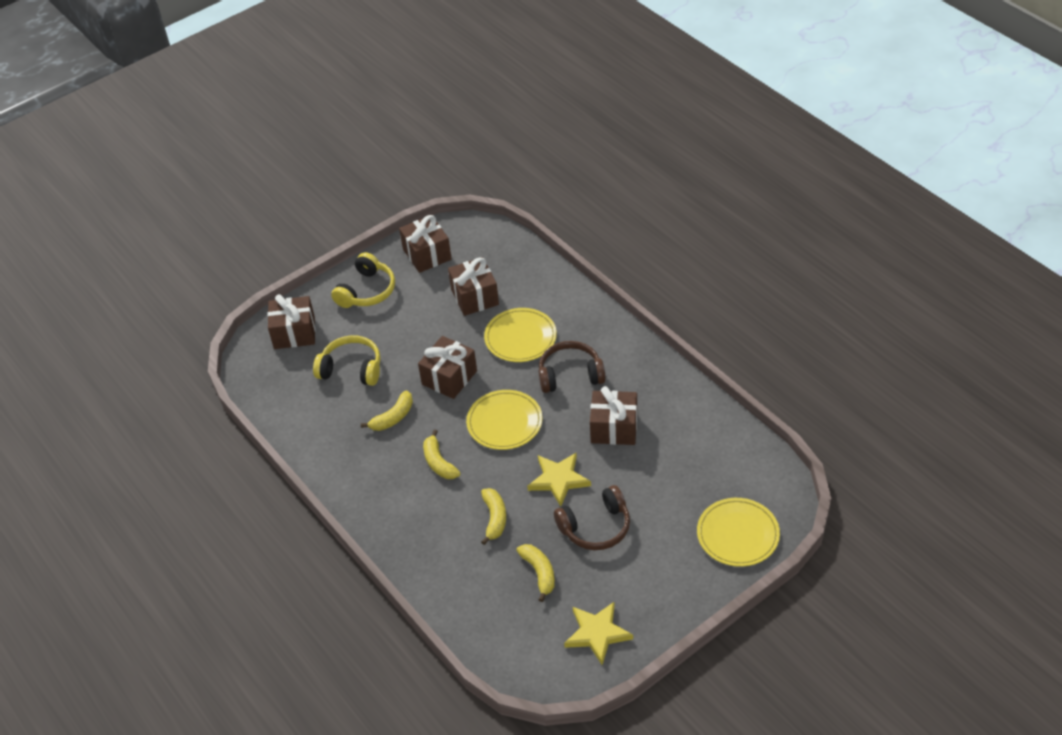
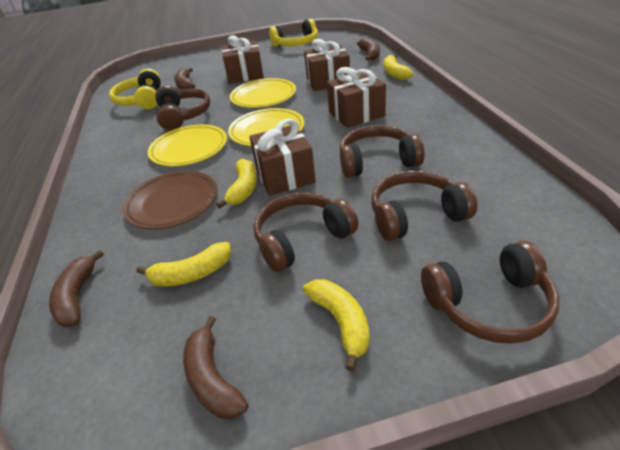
brown banana: 0 -> 4
brown gift: 5 -> 4
brown headphones: 2 -> 5
brown plate: 0 -> 1
yellow star: 2 -> 0

